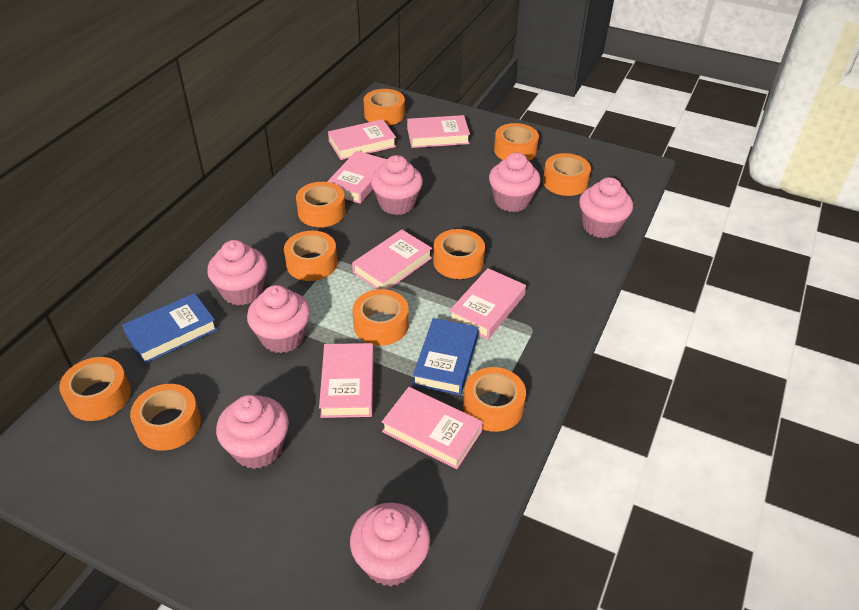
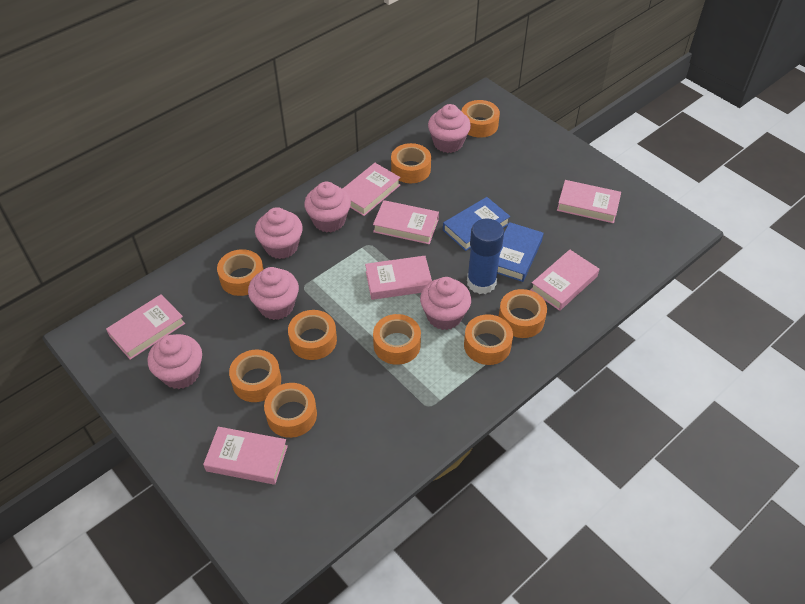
blue glue stick: 0 -> 1
orange tape: 10 -> 9
pink cupcake: 7 -> 6

